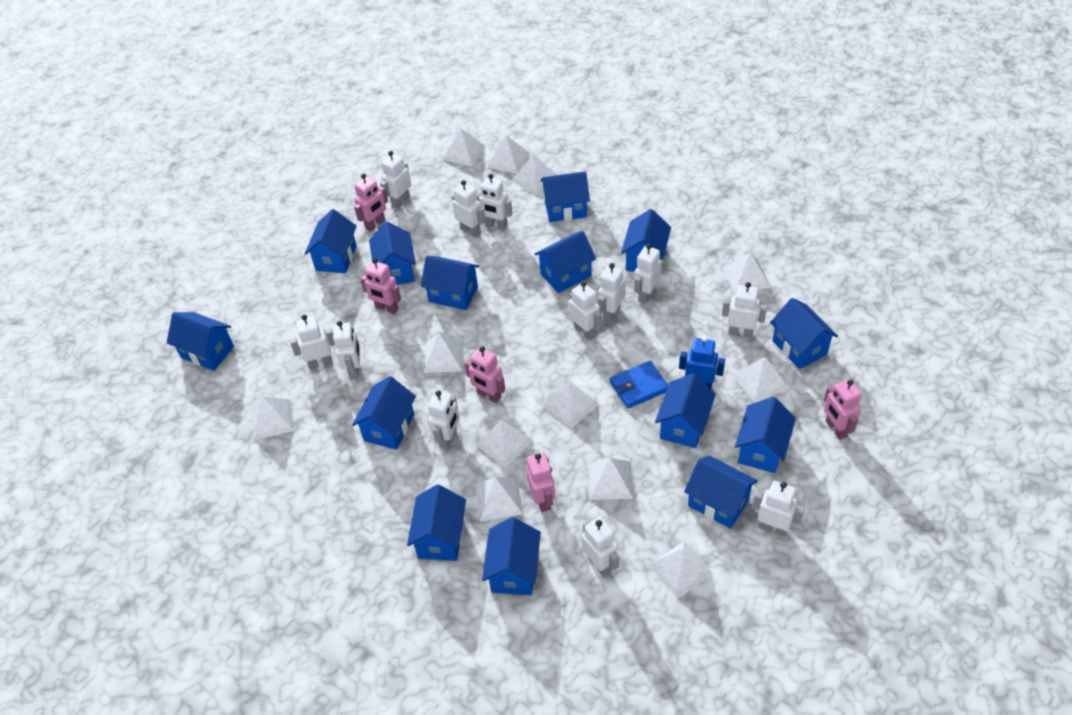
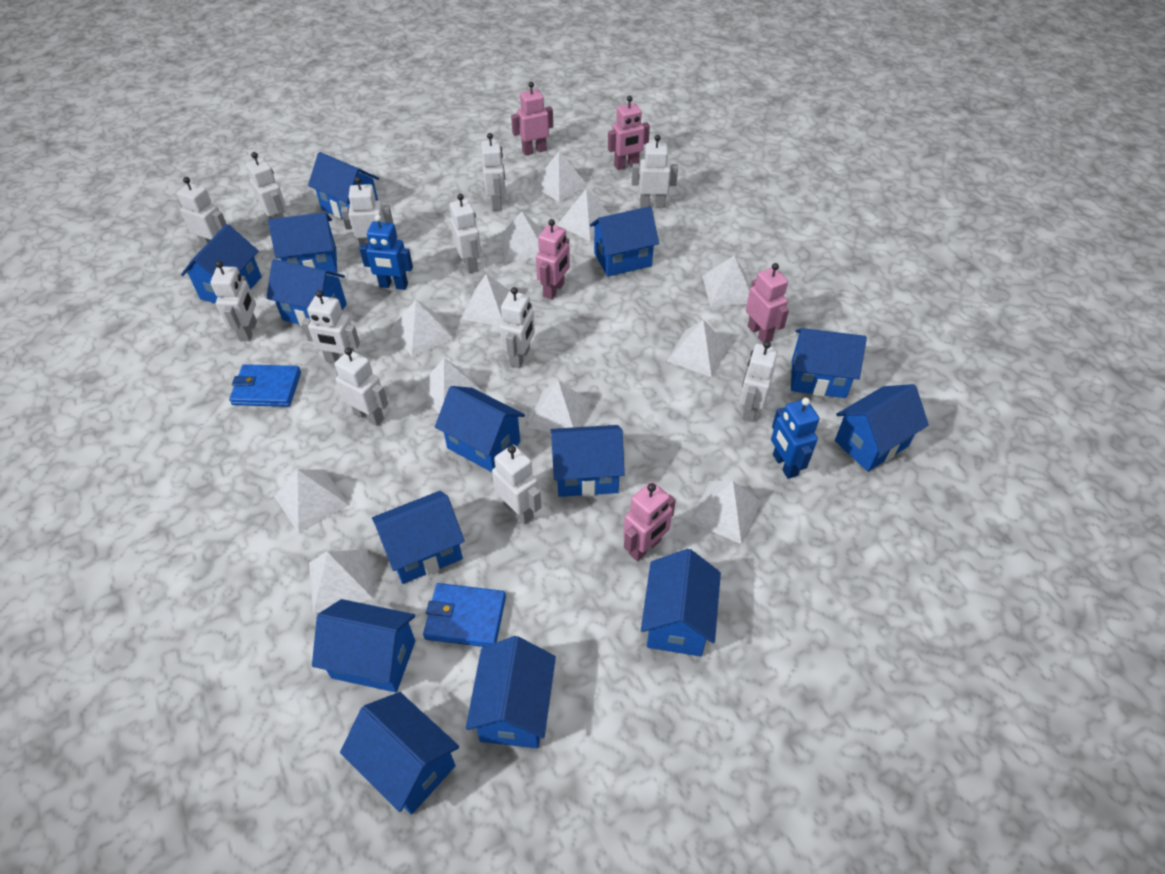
blue robot: 1 -> 2
blue wallet: 1 -> 2

